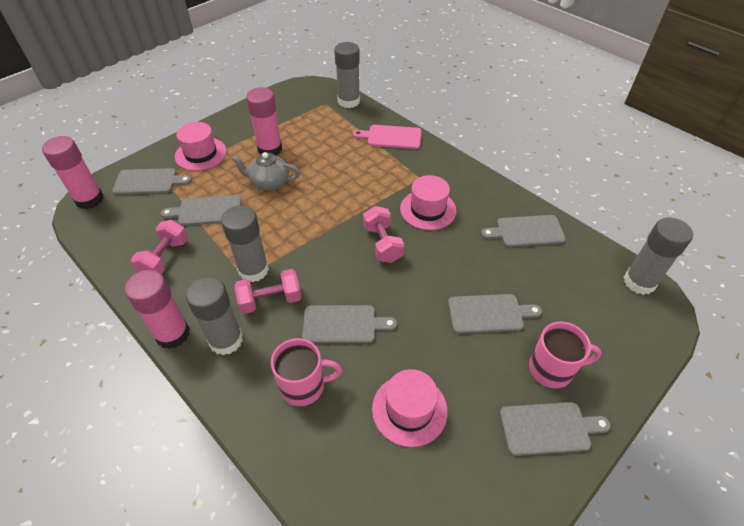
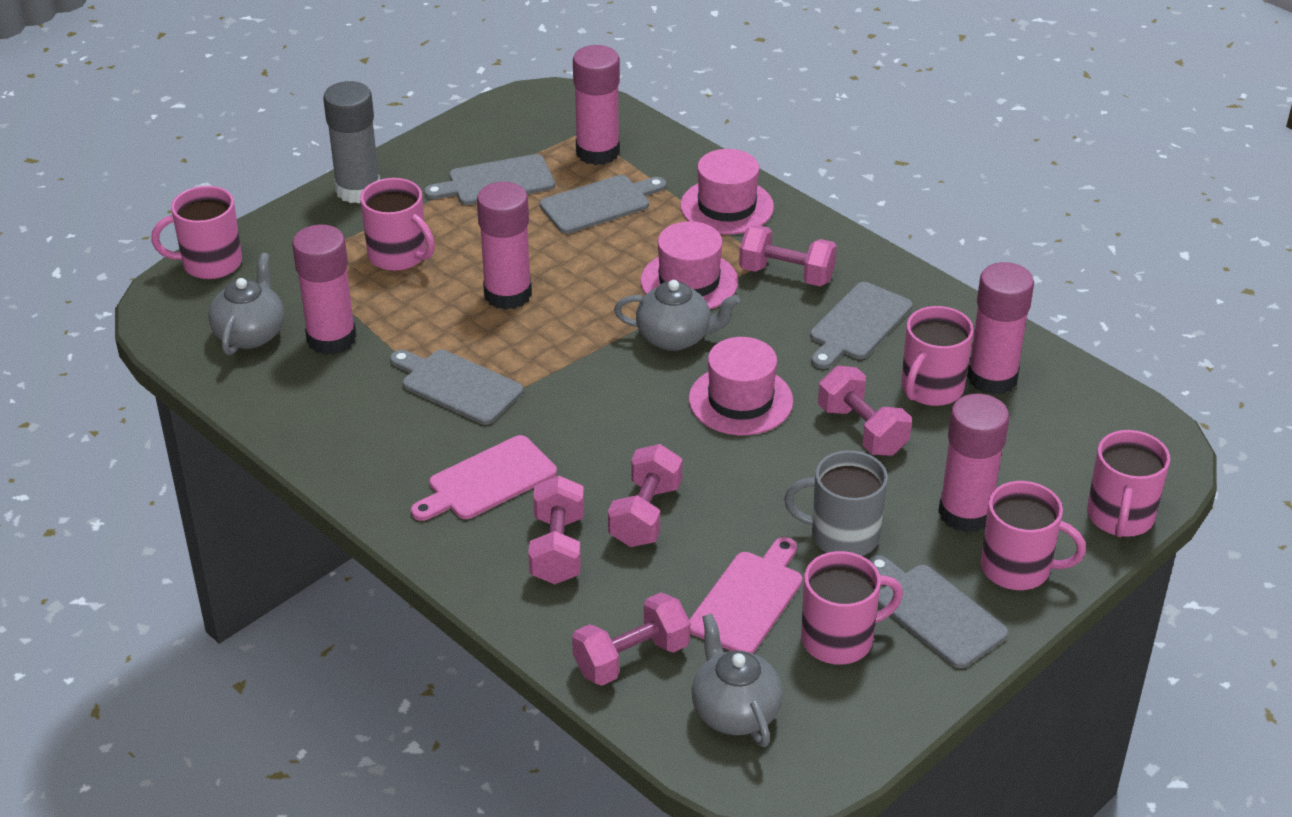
grey cutting board: 6 -> 5
grey glue stick: 4 -> 1
grey mug: 0 -> 1
grey teapot: 1 -> 3
pink cutting board: 1 -> 2
pink dumbbell: 3 -> 5
pink glue stick: 3 -> 5
pink mug: 2 -> 6

